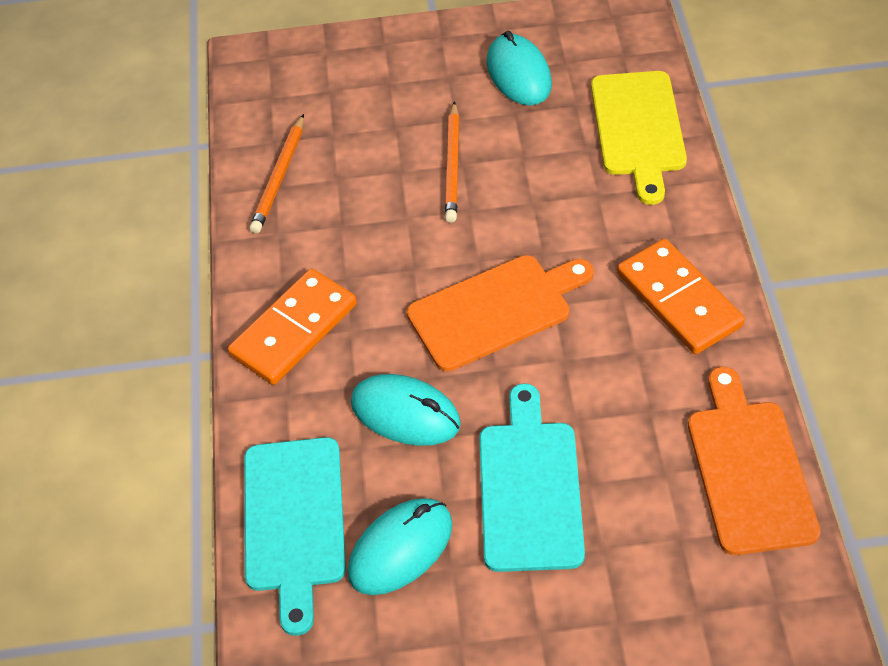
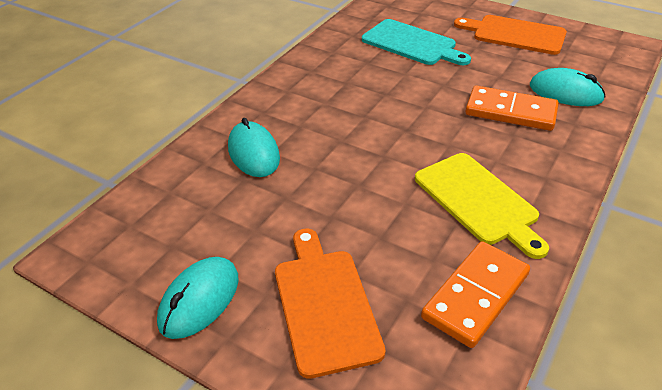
orange pencil: 2 -> 0
turquoise cutting board: 2 -> 1

